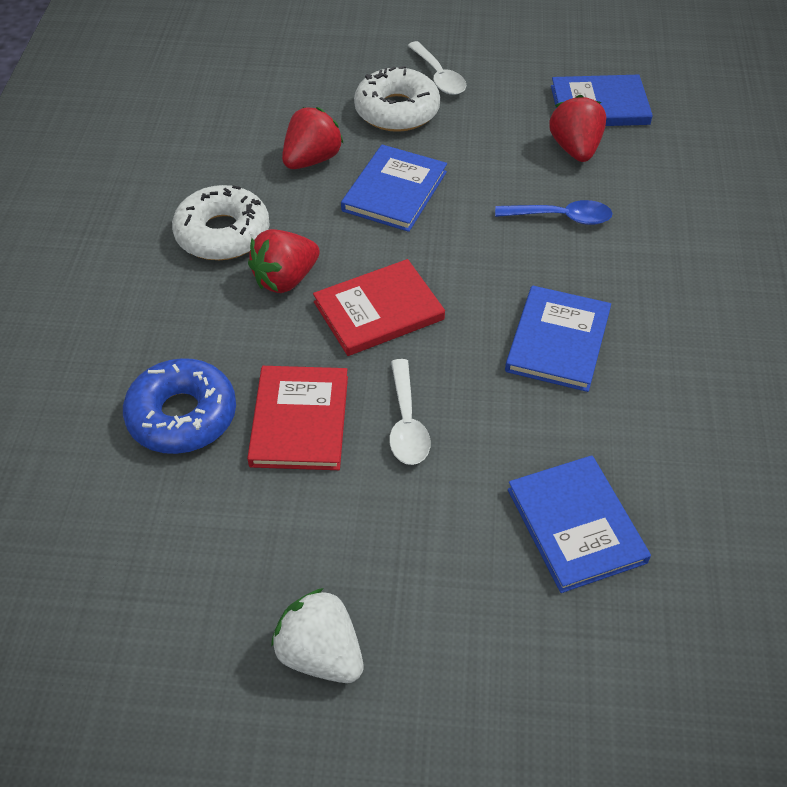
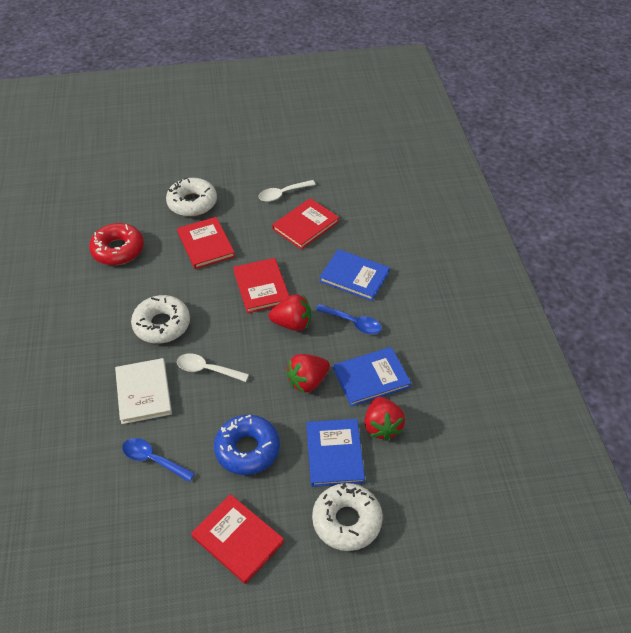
blue book: 4 -> 3
blue spoon: 1 -> 2
red book: 2 -> 4
red donut: 0 -> 1
white book: 0 -> 1
white donut: 2 -> 3
white strawberry: 1 -> 0

